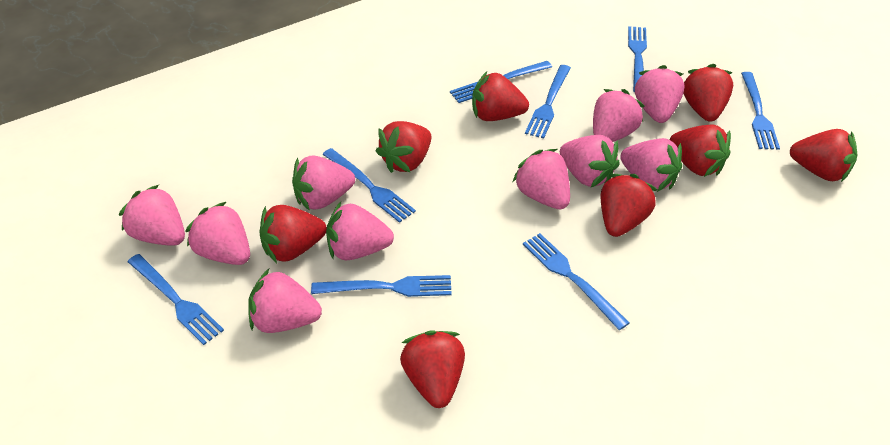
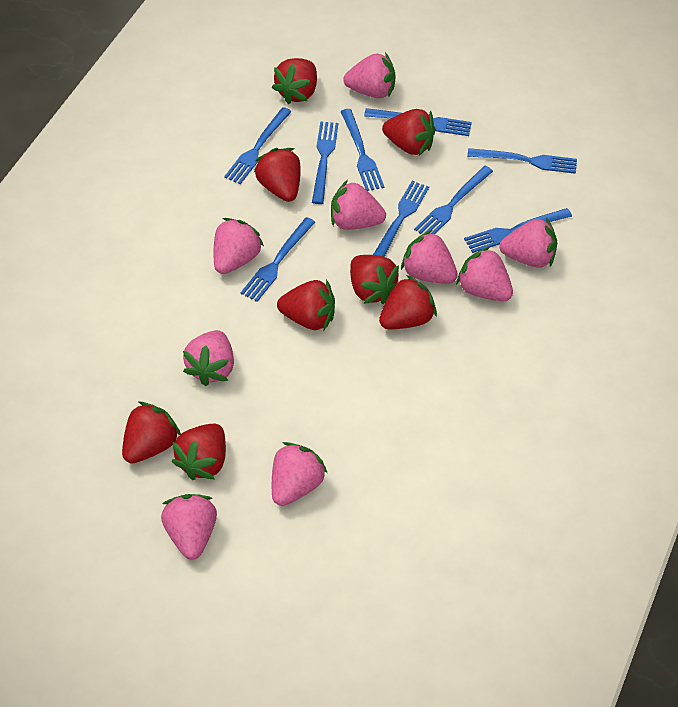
blue fork: 8 -> 9
pink strawberry: 10 -> 9

